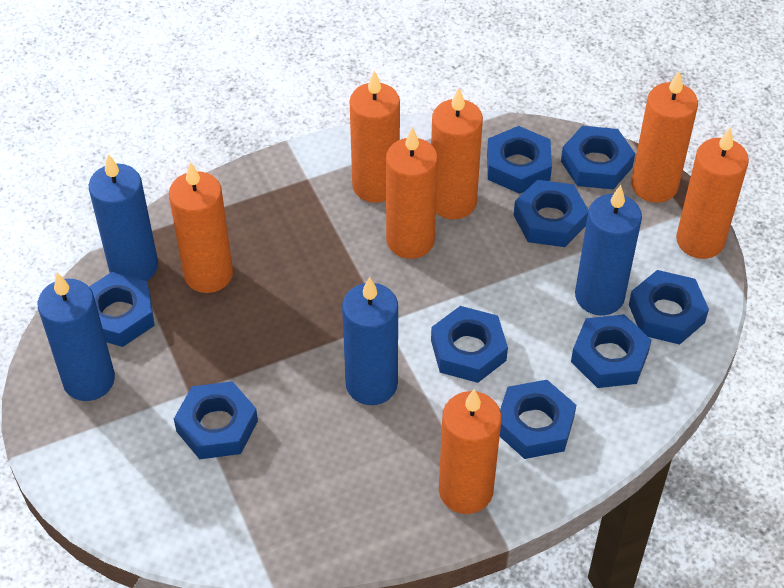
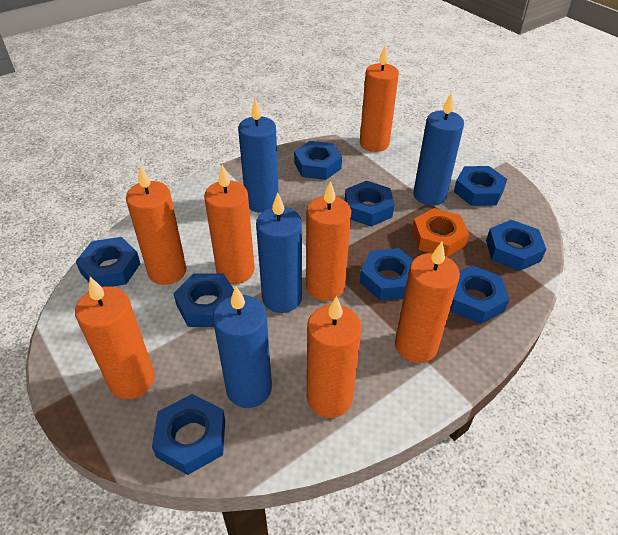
orange nut: 0 -> 1

